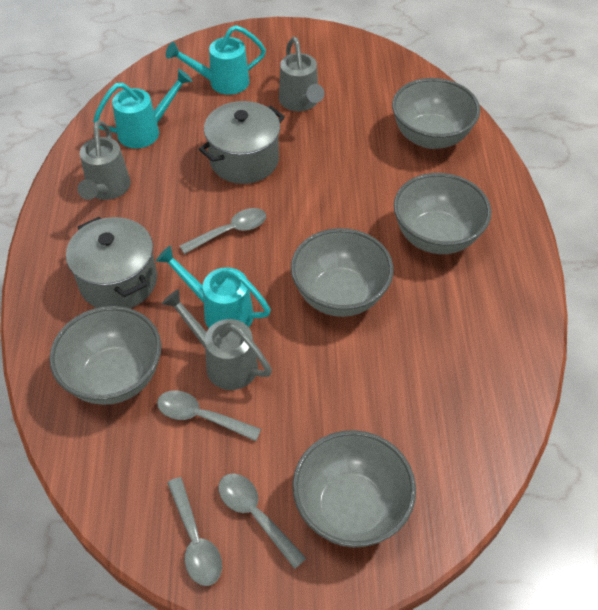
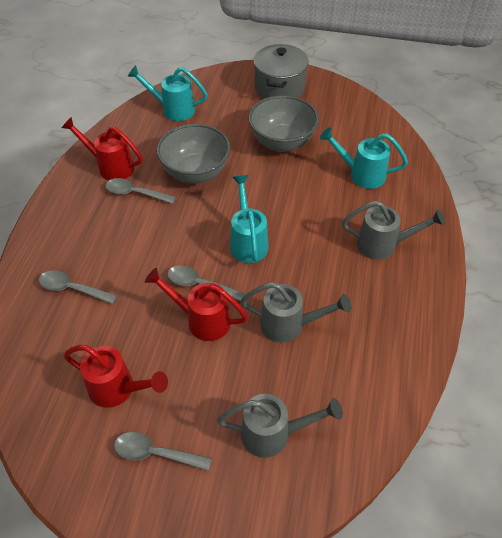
grey bowl: 5 -> 2
grey pot: 2 -> 1
red watering can: 0 -> 3

